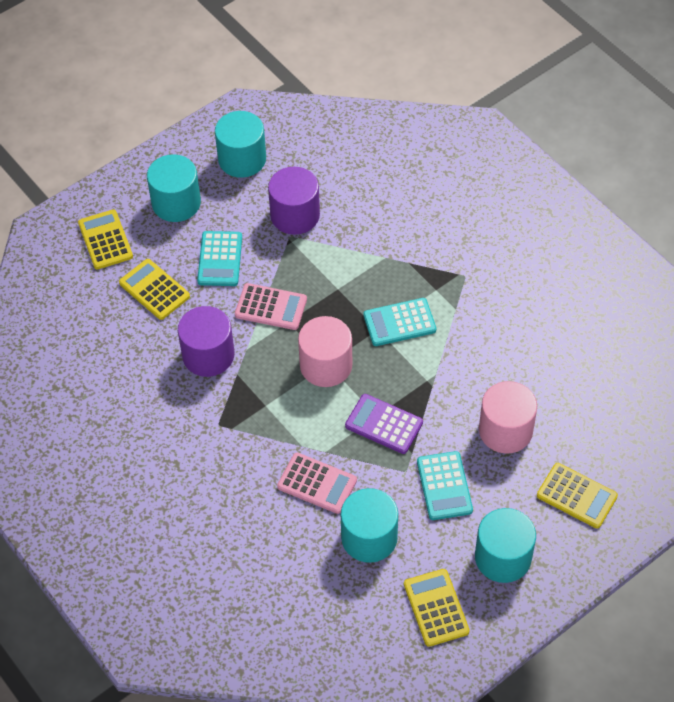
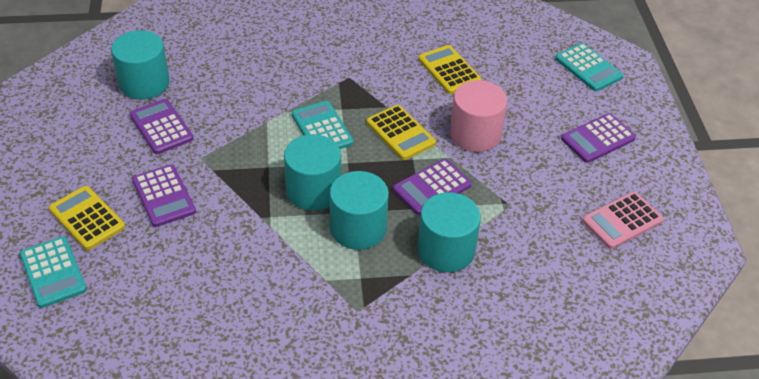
pink calculator: 2 -> 1
pink cylinder: 2 -> 1
purple calculator: 1 -> 4
purple cylinder: 2 -> 0
yellow calculator: 4 -> 3

